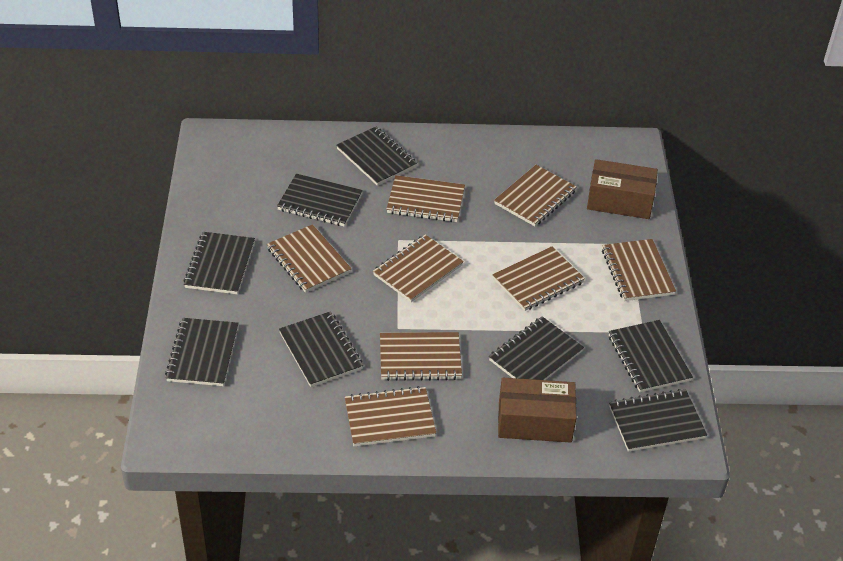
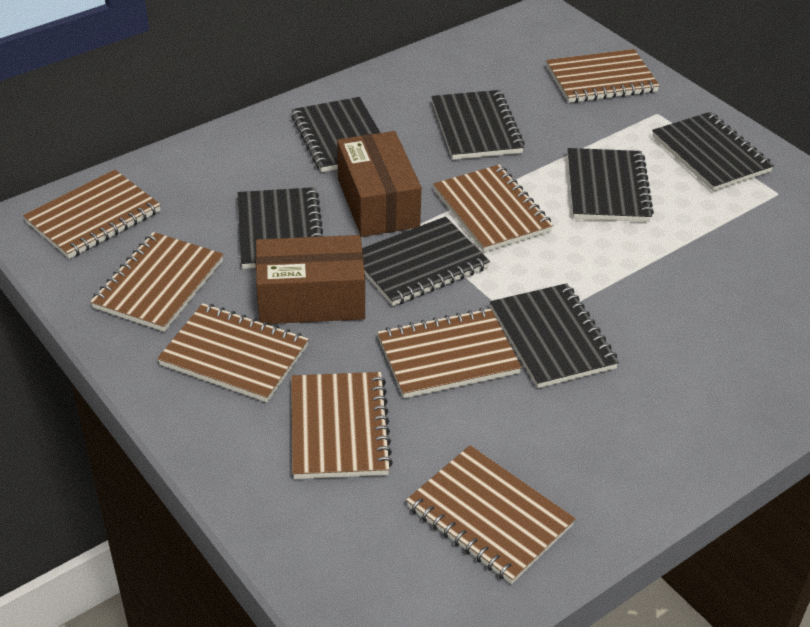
black notebook: 8 -> 7

